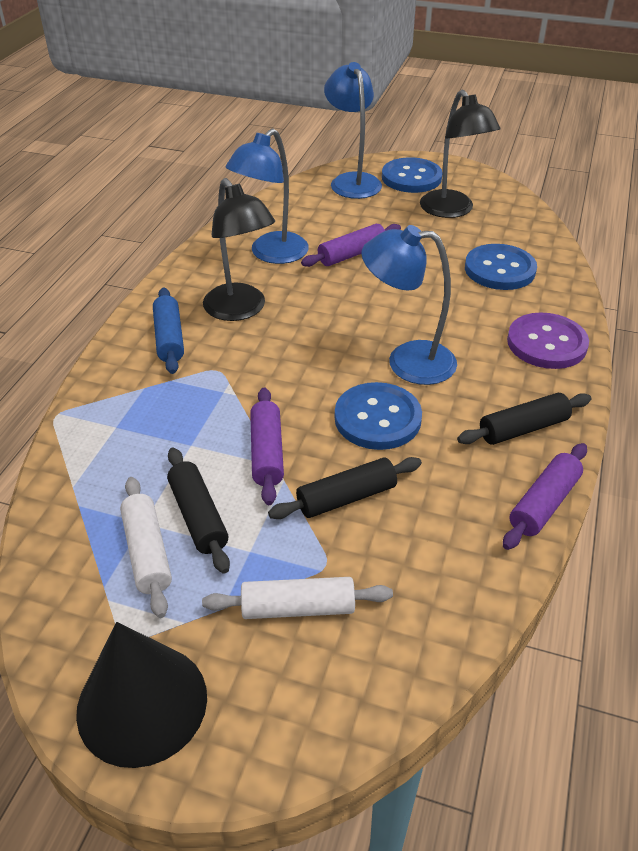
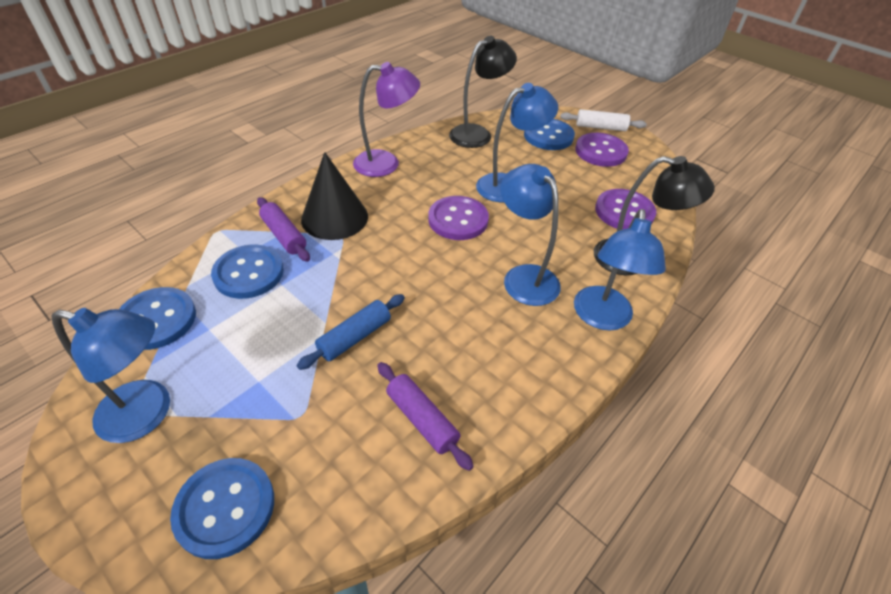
black rolling pin: 3 -> 0
blue button: 3 -> 4
blue lamp: 3 -> 4
purple button: 1 -> 3
purple lamp: 0 -> 1
purple rolling pin: 3 -> 2
white rolling pin: 2 -> 1

